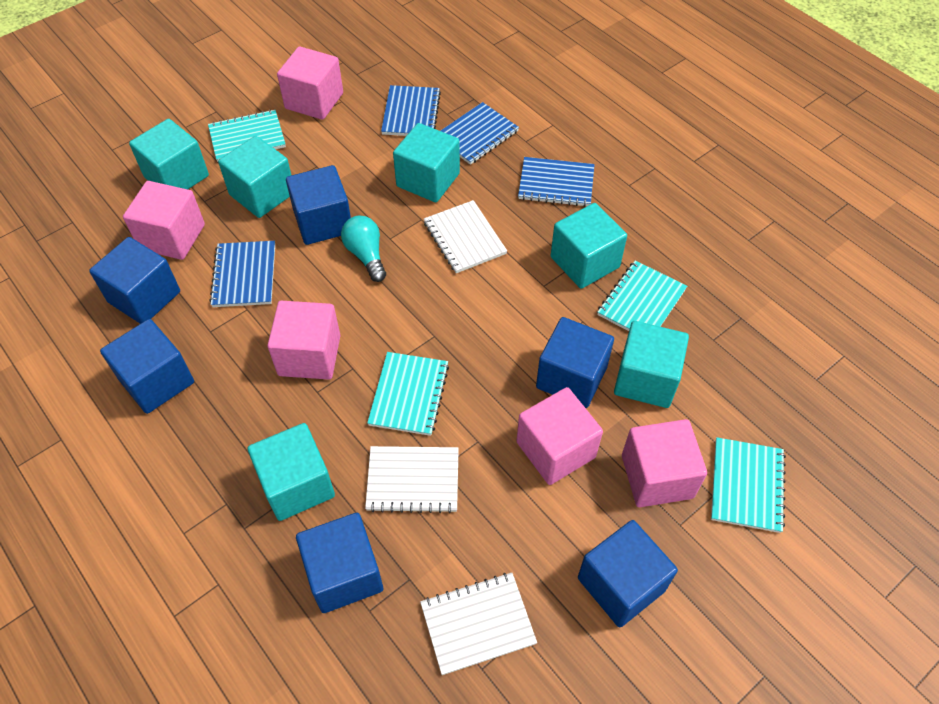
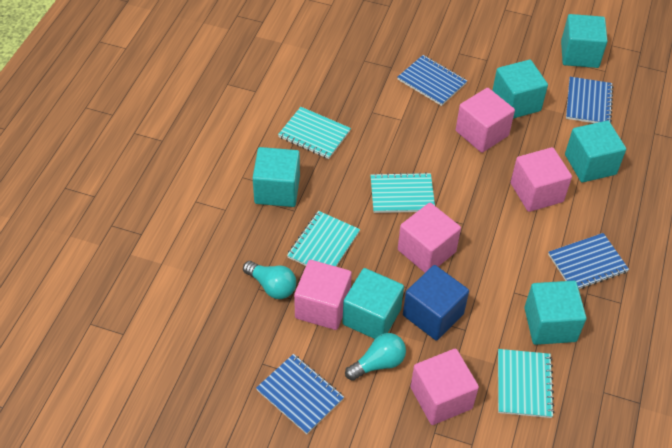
blue cube: 6 -> 1
turquoise light bulb: 1 -> 2
white notebook: 3 -> 0

